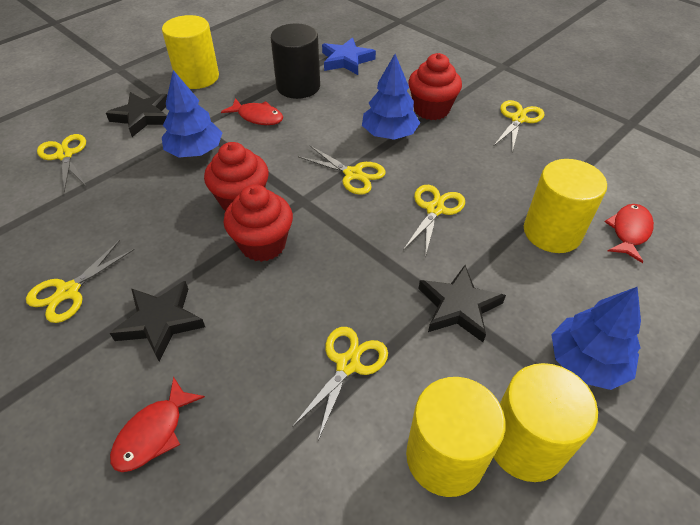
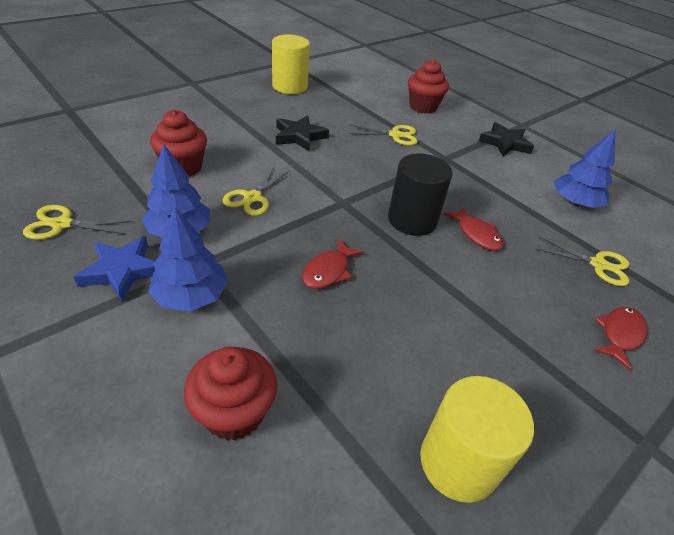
black star: 3 -> 2
yellow cylinder: 4 -> 2
yellow scissors: 6 -> 4

